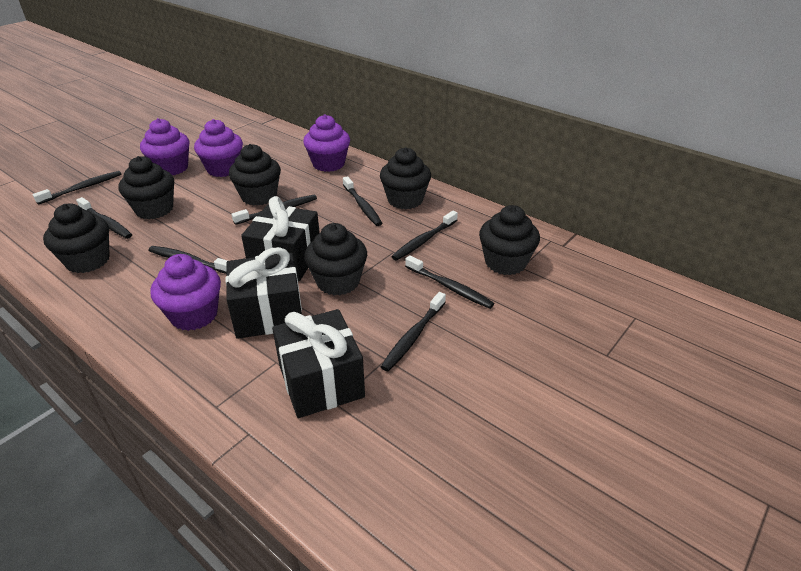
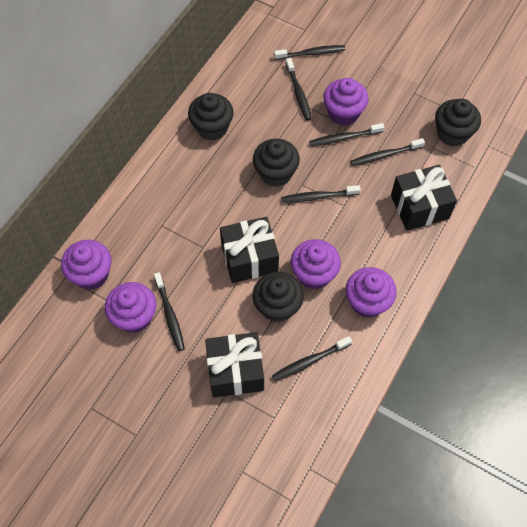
black cupcake: 6 -> 4
black toothbrush: 8 -> 7
purple cupcake: 4 -> 5

